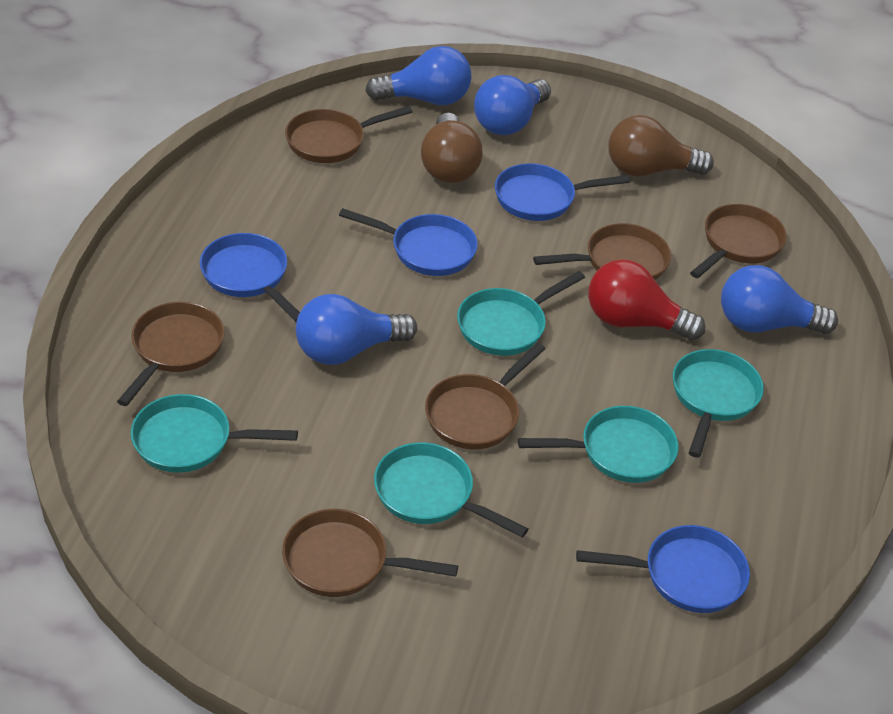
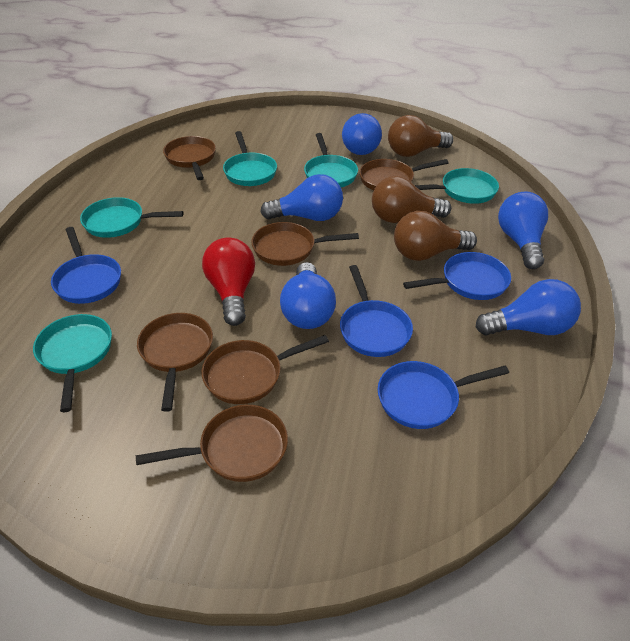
blue light bulb: 4 -> 5
brown light bulb: 2 -> 3

